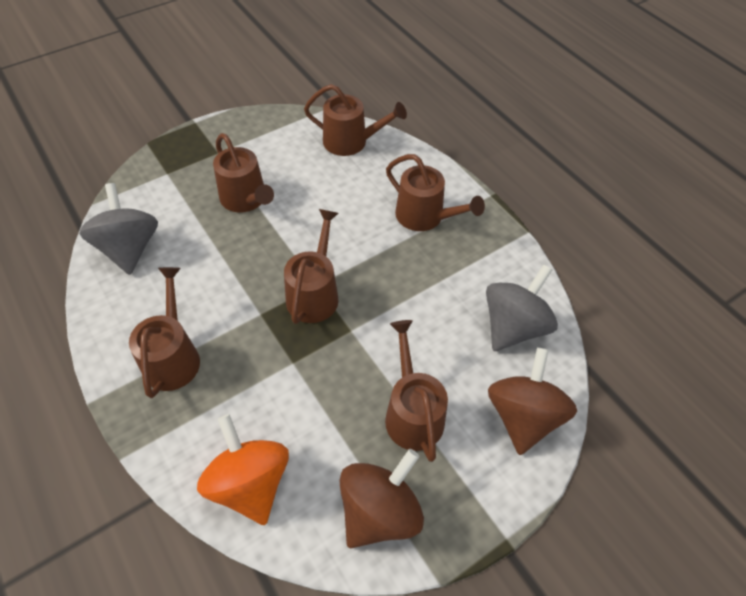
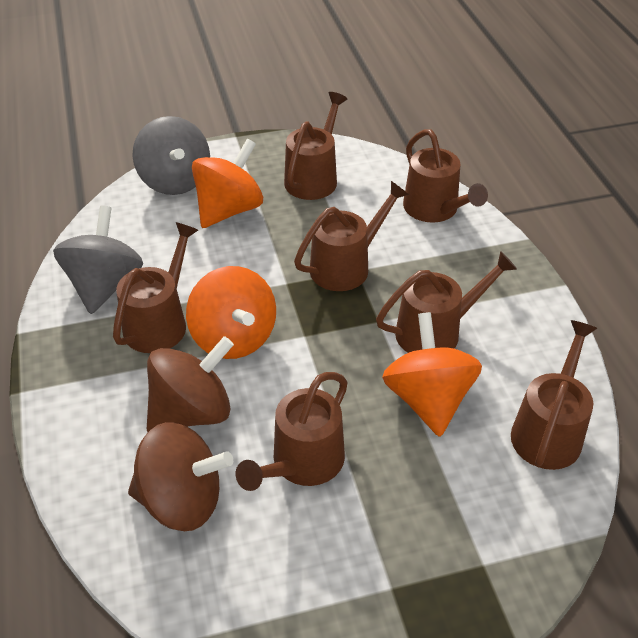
brown watering can: 6 -> 7
orange spinning top: 1 -> 3

